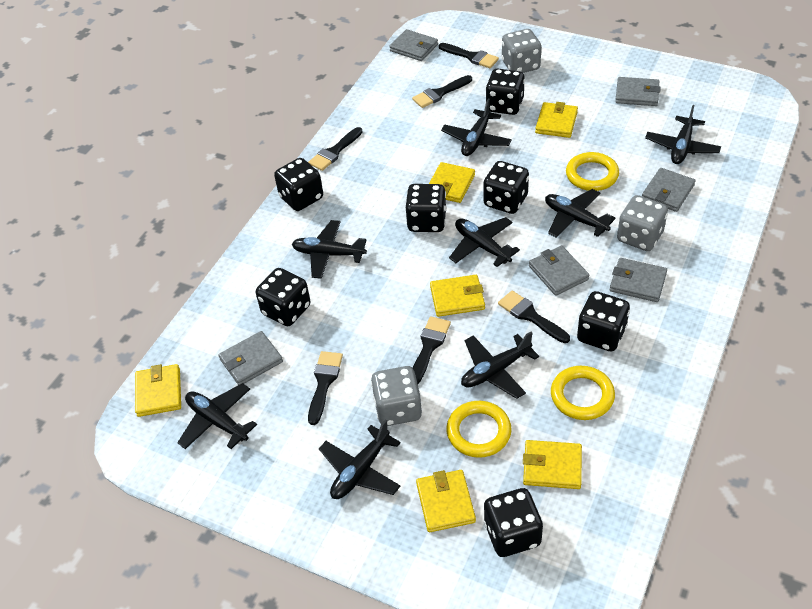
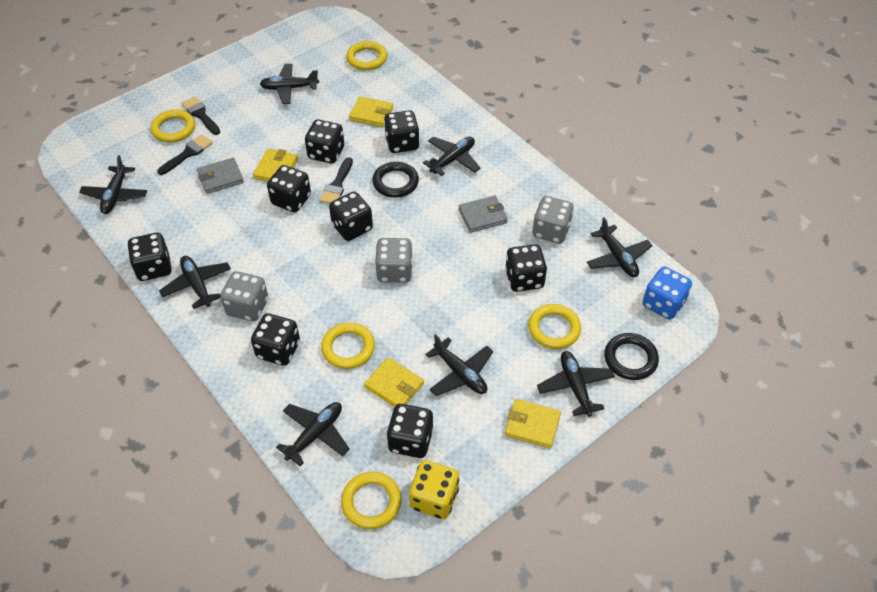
black brush: 6 -> 3
black dice: 7 -> 8
black ring: 0 -> 2
blue dice: 0 -> 1
grey wallet: 6 -> 2
yellow dice: 0 -> 1
yellow ring: 3 -> 5
yellow wallet: 6 -> 4

